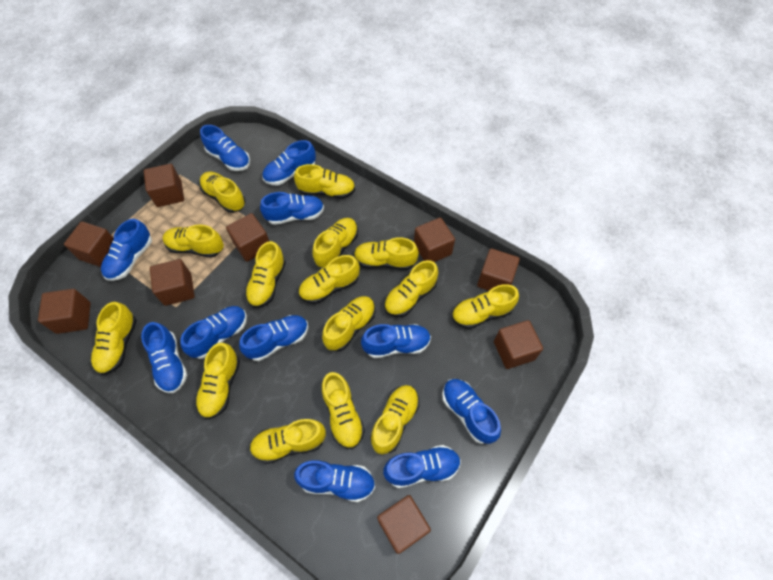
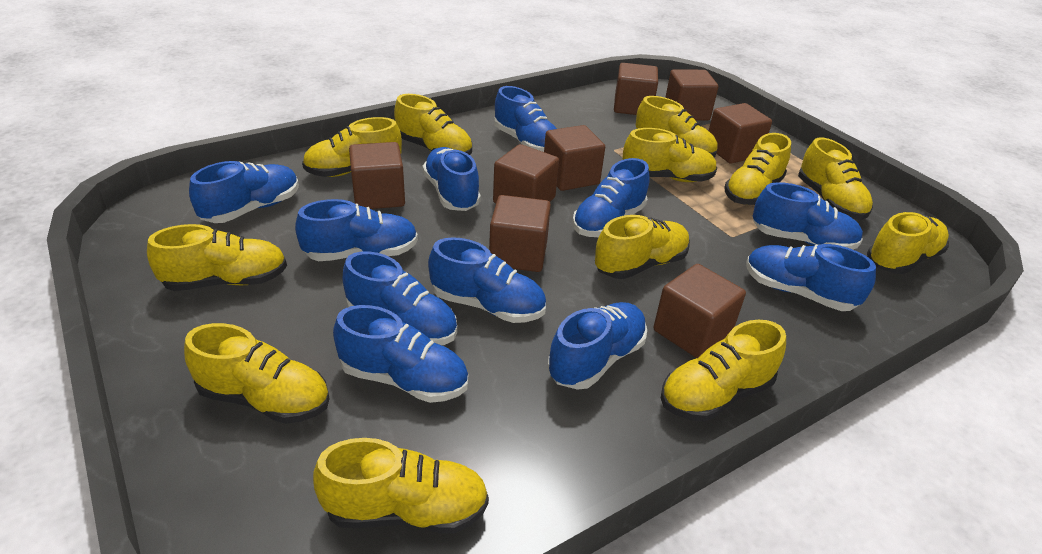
brown cube: 9 -> 8
yellow shoe: 15 -> 12

